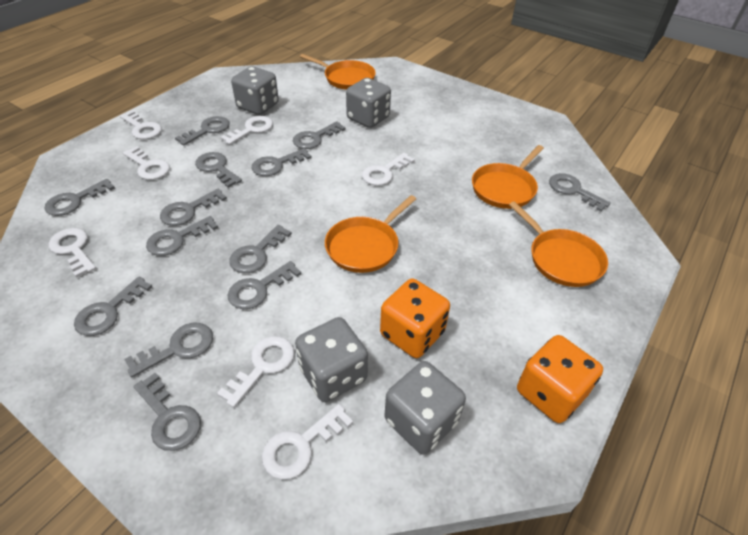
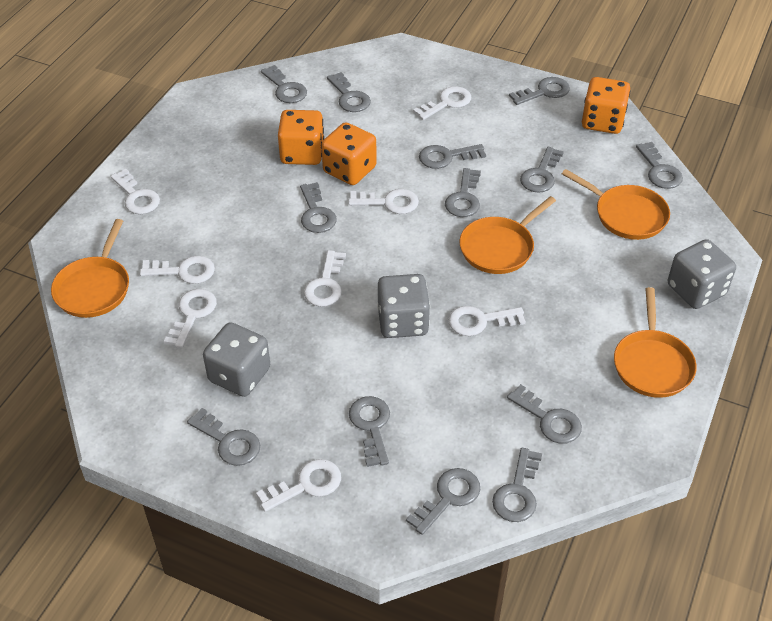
grey dice: 4 -> 3
orange dice: 2 -> 3
white key: 7 -> 8

